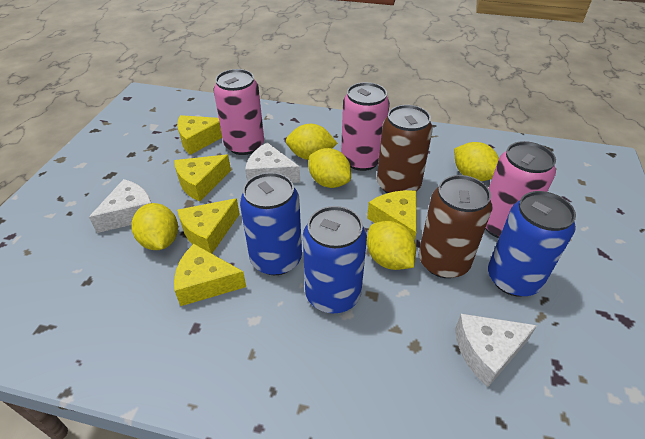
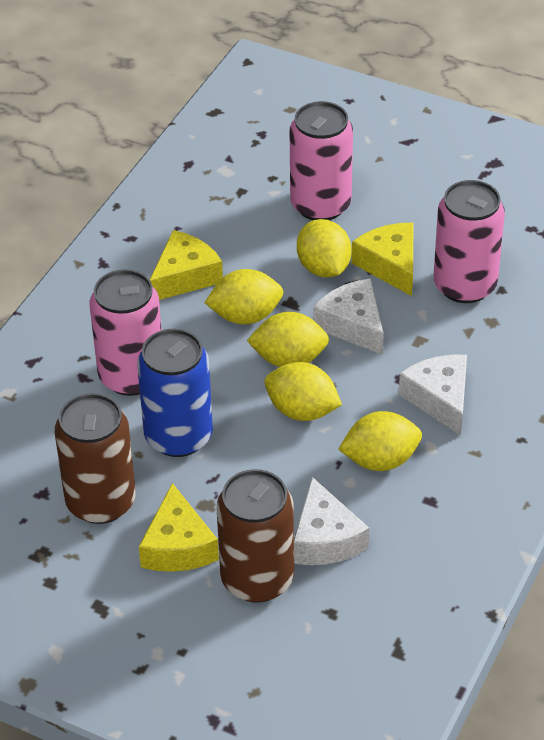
blue can: 3 -> 1
yellow cheese: 5 -> 3

